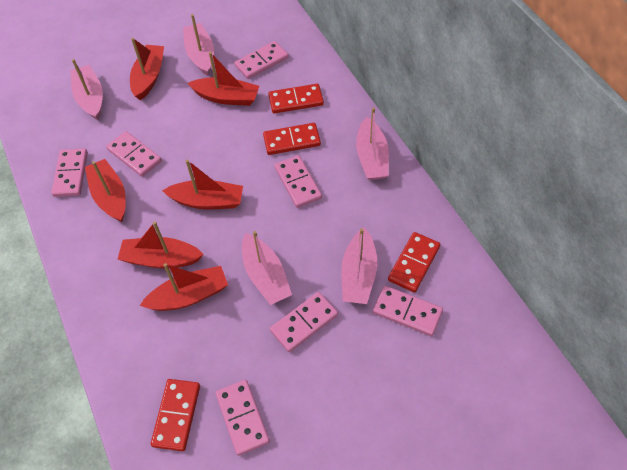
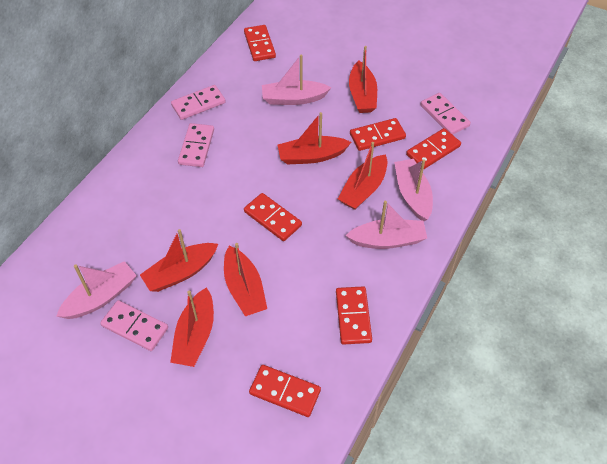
pink boat: 5 -> 4
pink domino: 7 -> 4
red domino: 4 -> 6

